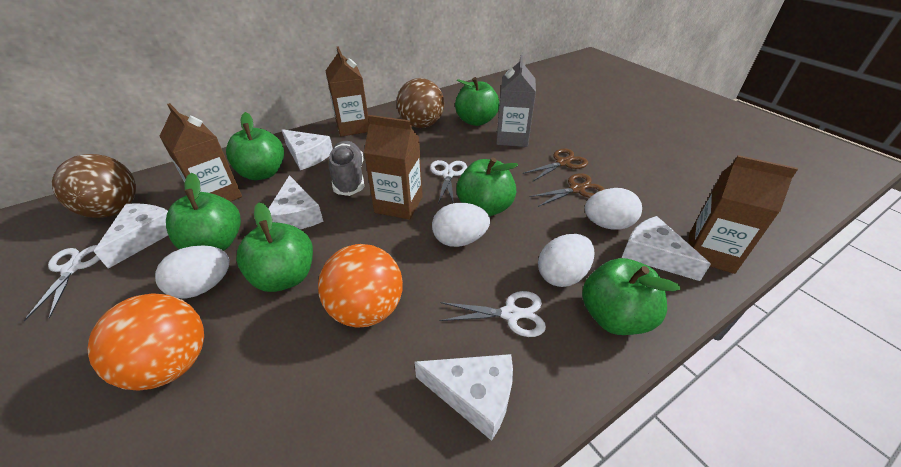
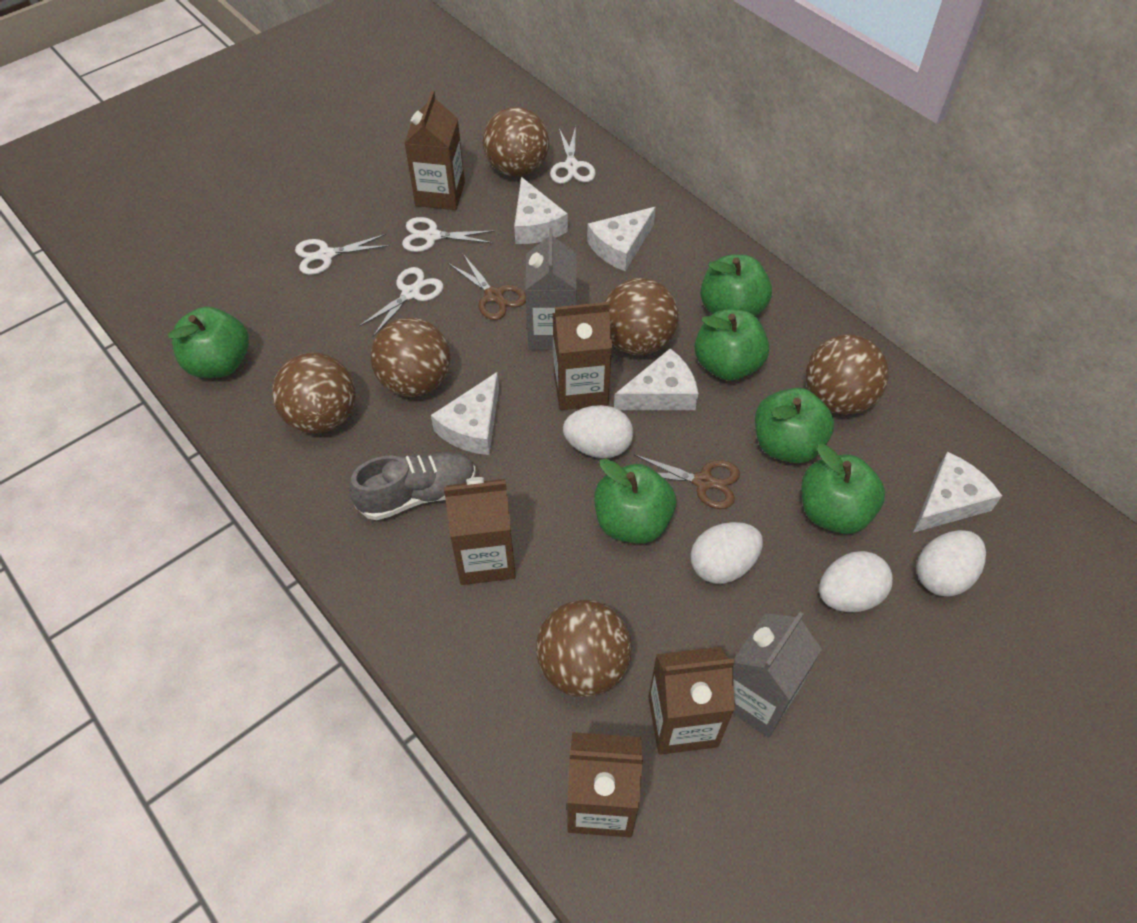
brown ball: 2 -> 6
brown carton: 4 -> 5
grey carton: 1 -> 2
orange ball: 2 -> 0
white scissors: 3 -> 4

